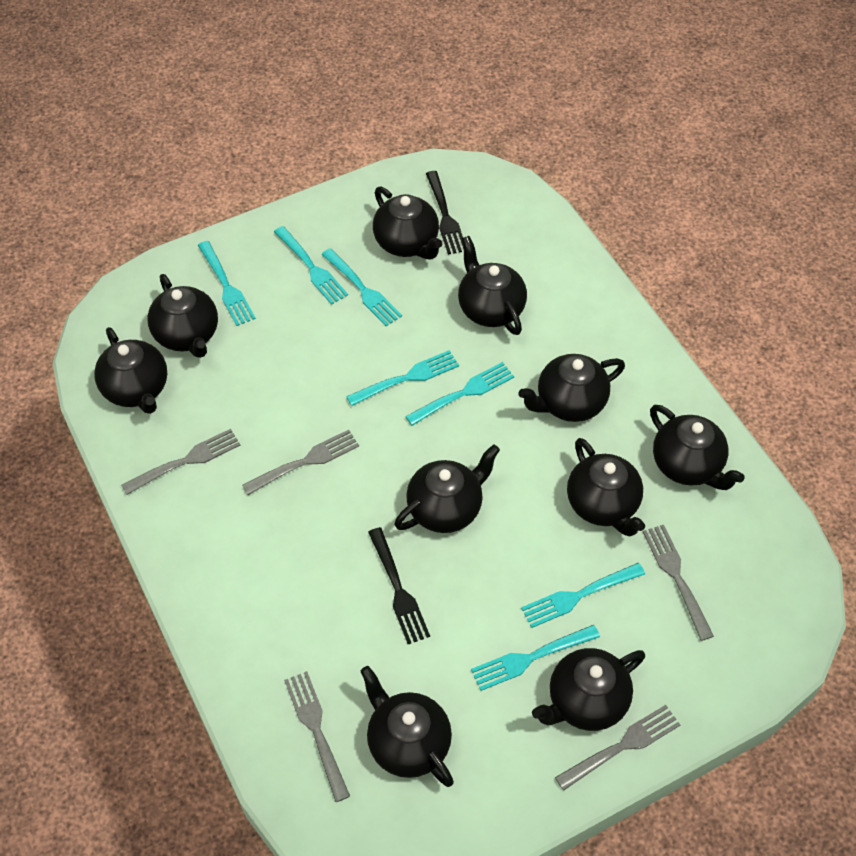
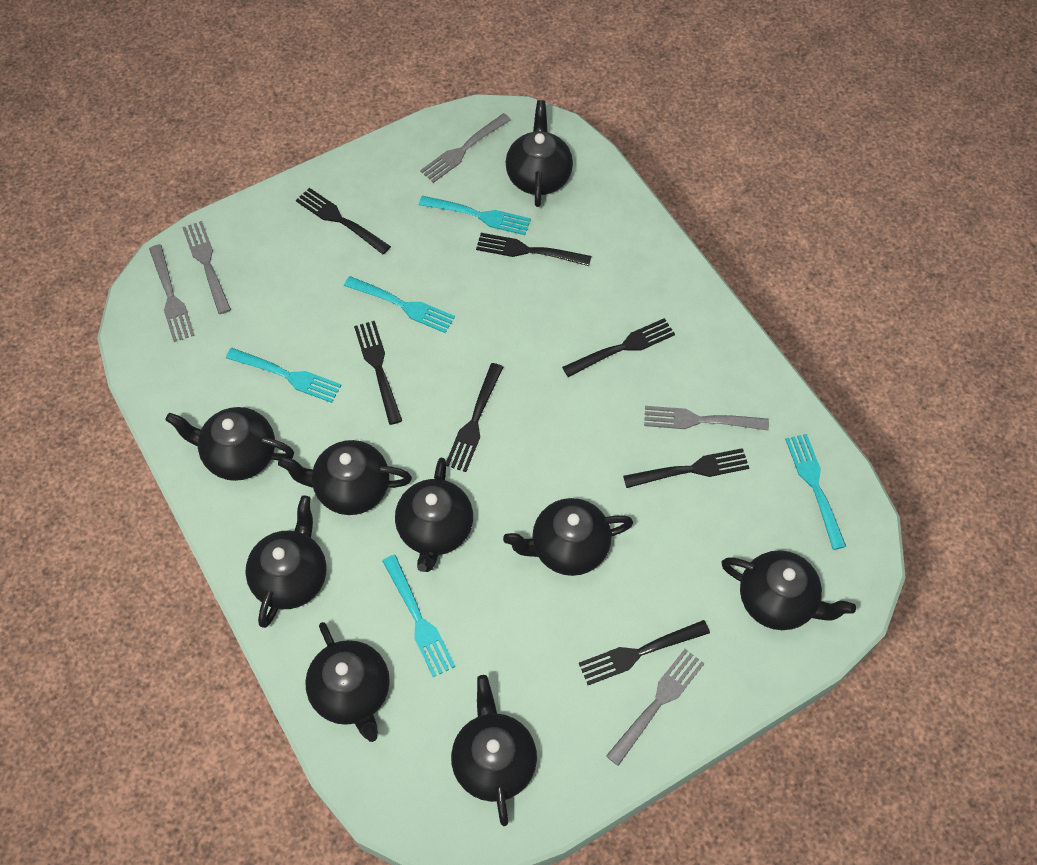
black fork: 2 -> 7
black teapot: 10 -> 9
turquoise fork: 7 -> 5

